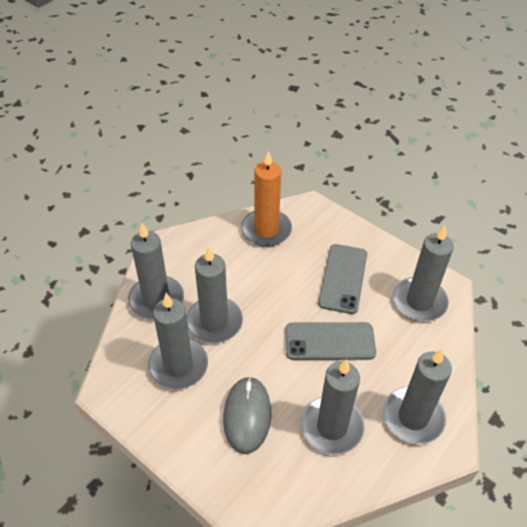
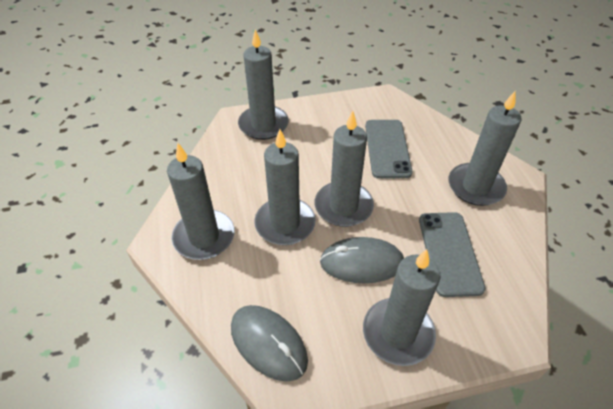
grey mouse: 1 -> 2
orange candle: 1 -> 0

